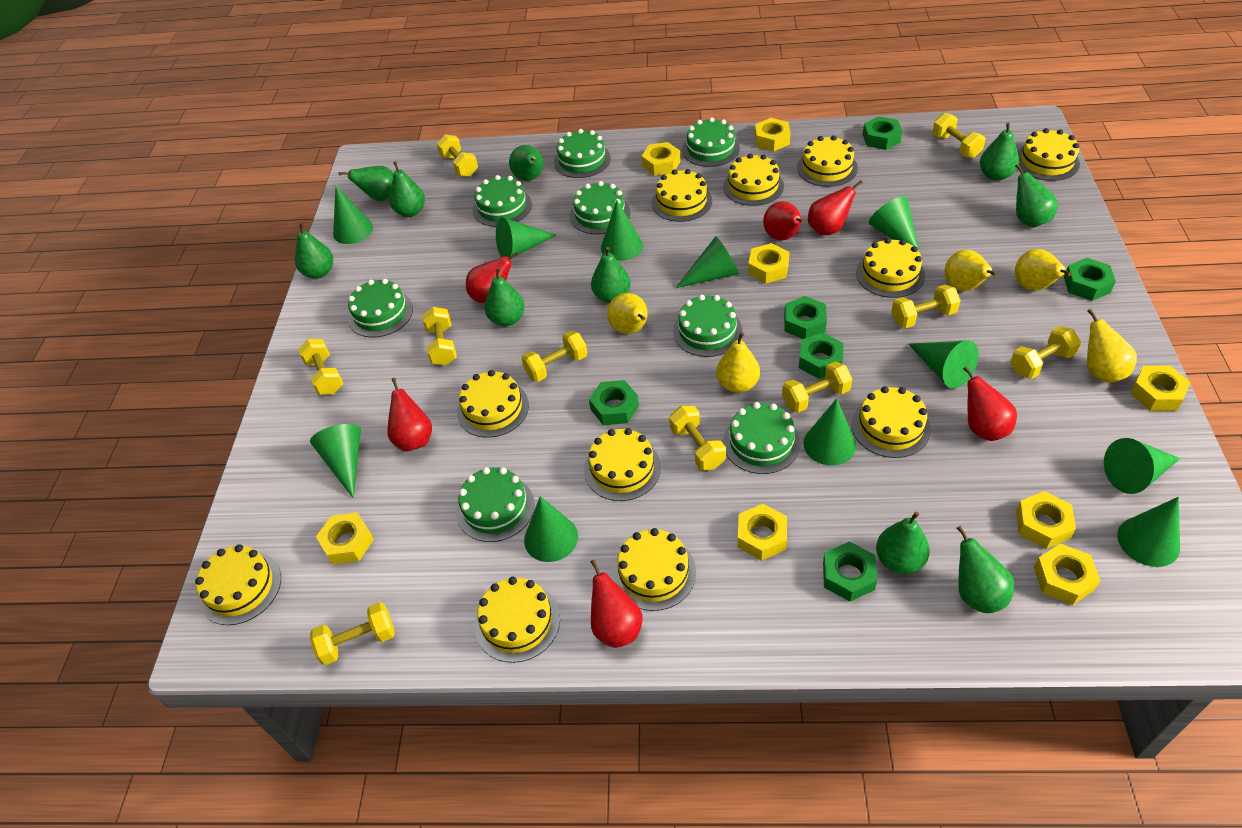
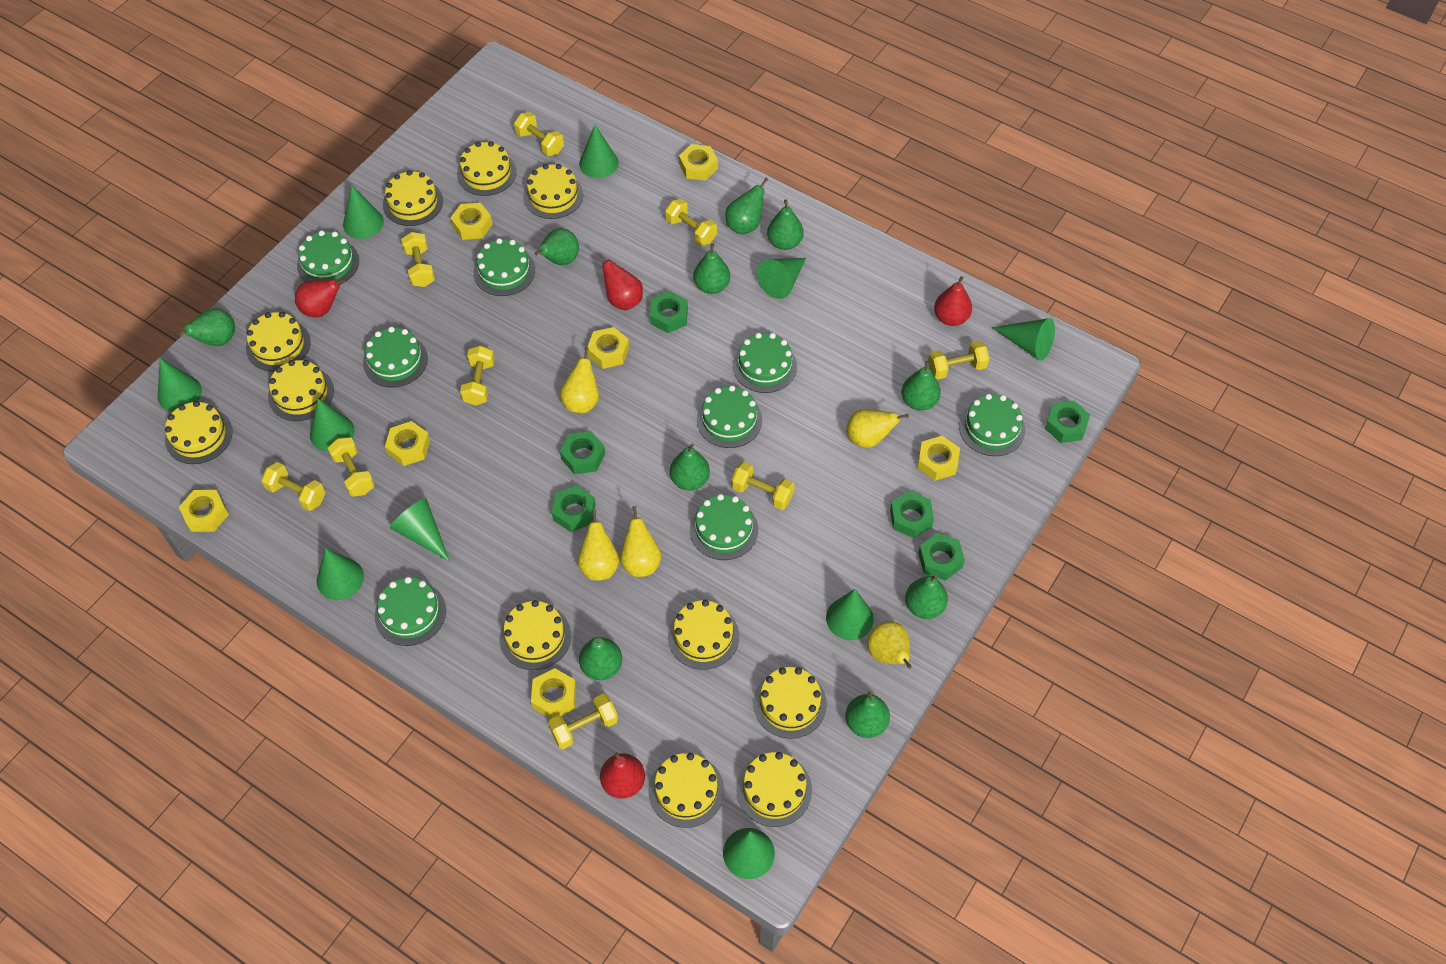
green cone: 11 -> 10
red pear: 6 -> 4
yellow dumbbell: 10 -> 9
yellow nut: 8 -> 7

